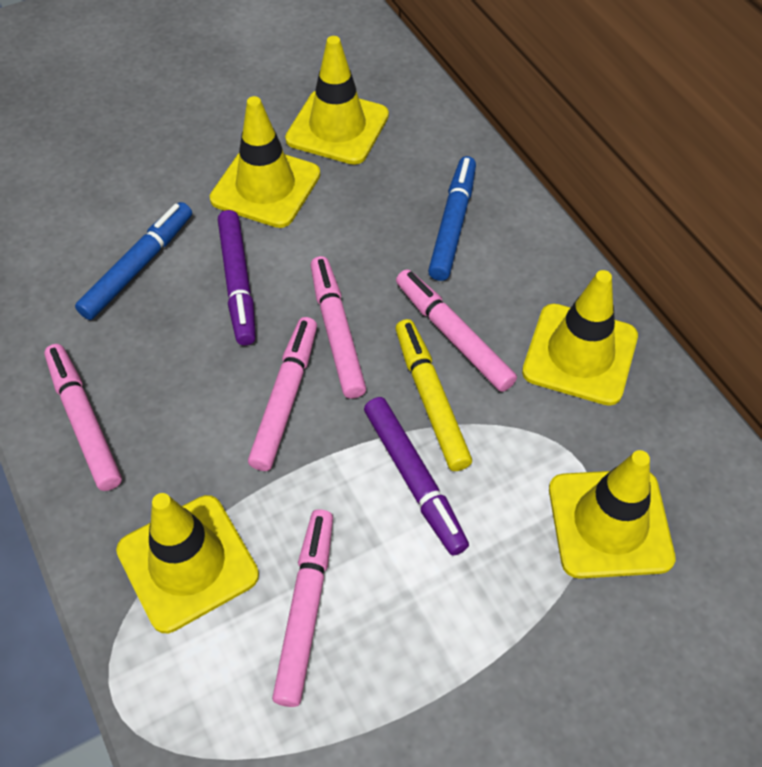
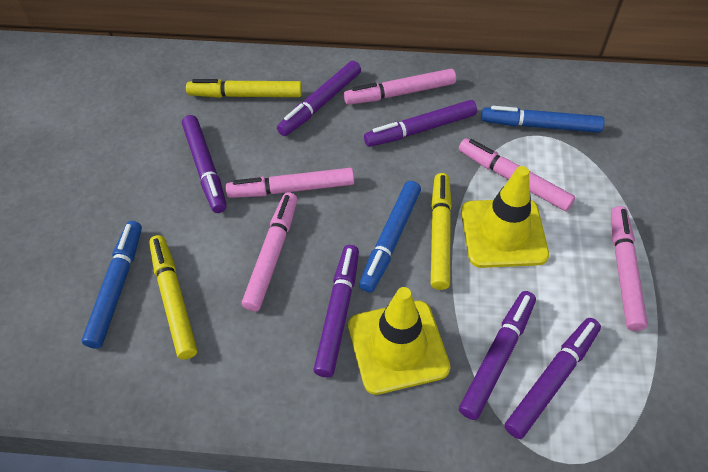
blue marker: 2 -> 3
purple marker: 2 -> 6
yellow marker: 1 -> 3
yellow traffic cone: 5 -> 2

